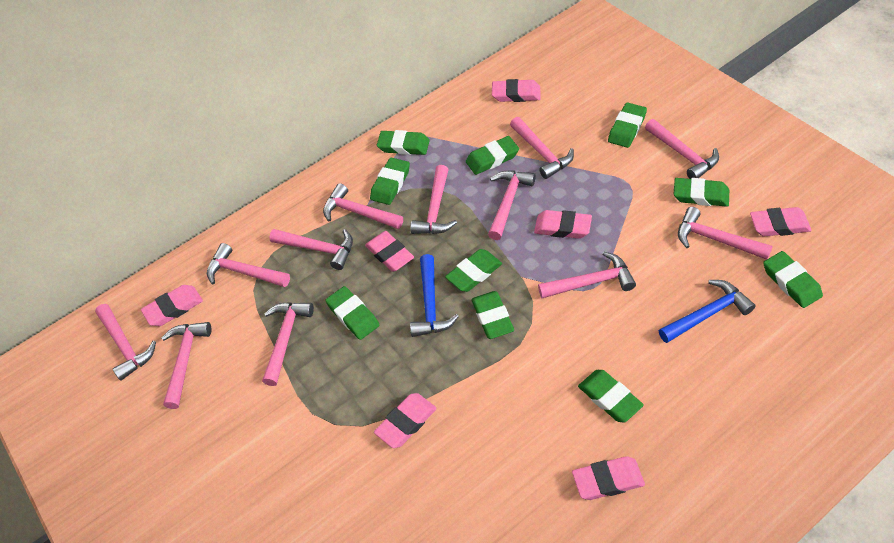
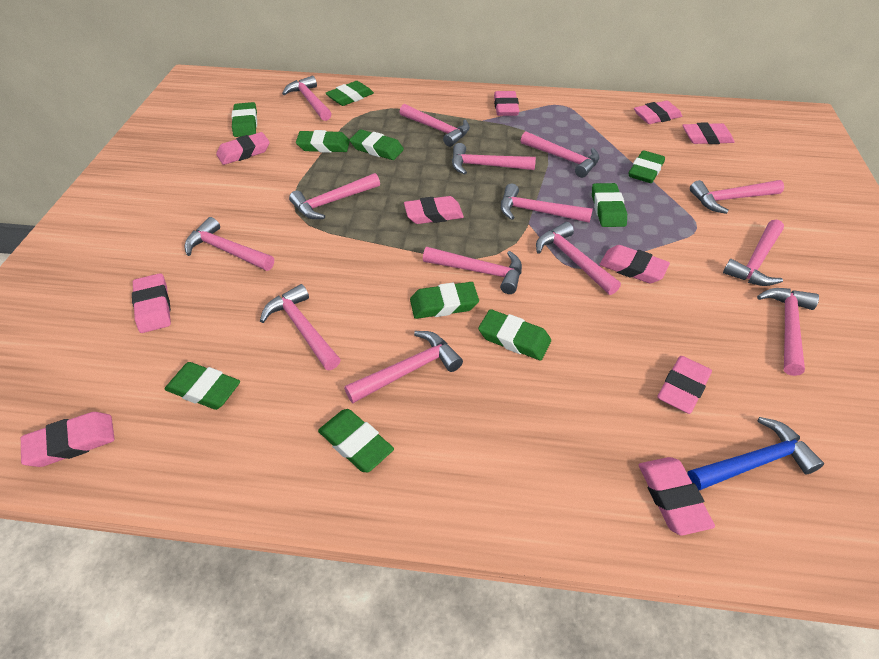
blue hammer: 2 -> 1
pink eraser: 7 -> 10
pink hammer: 12 -> 14

